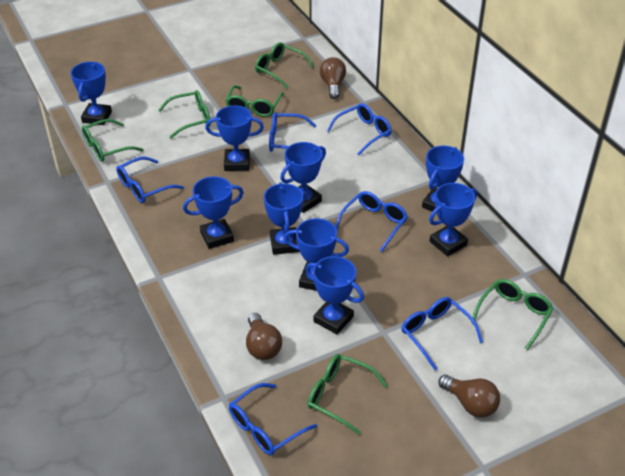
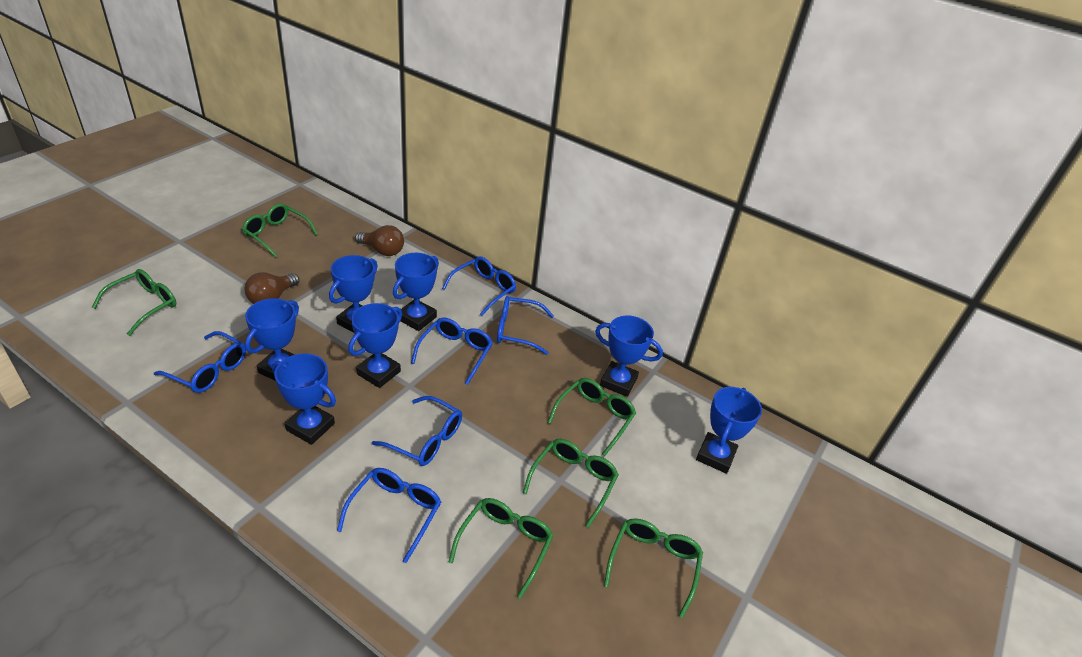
blue trophy: 9 -> 7
brown light bulb: 3 -> 2

